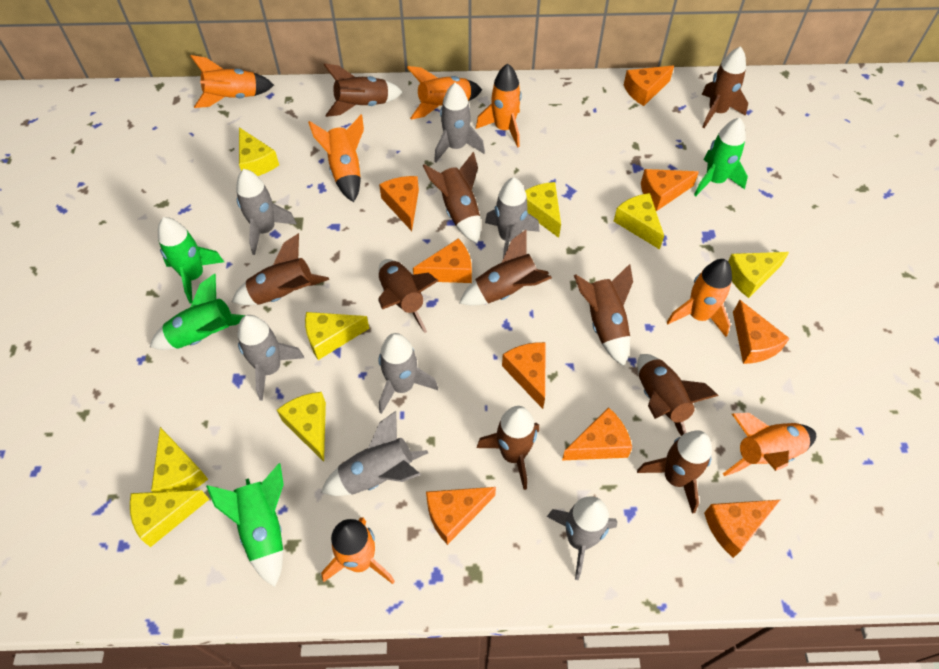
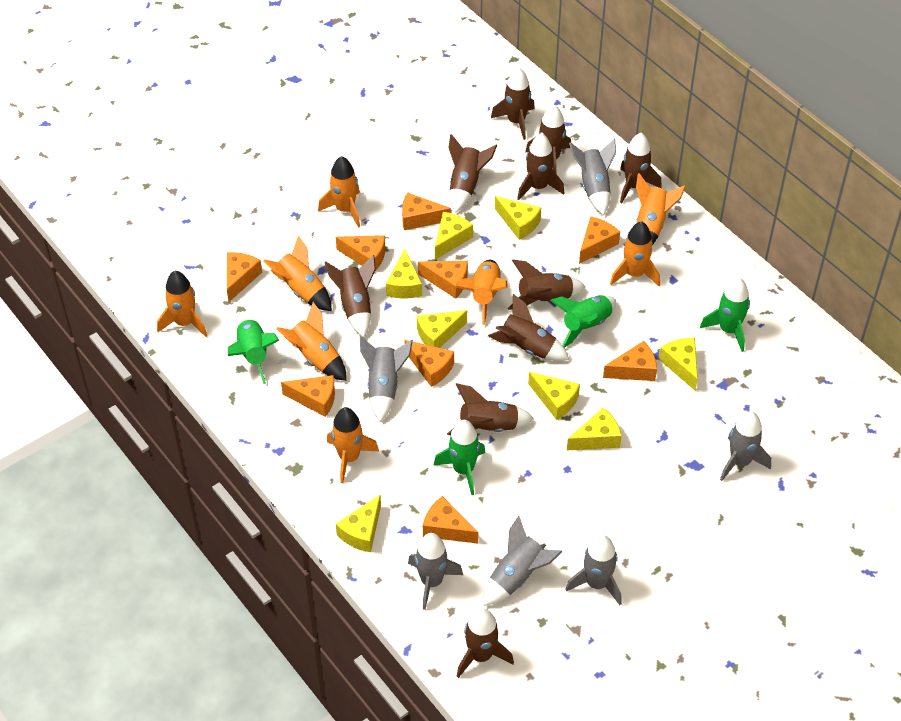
grey rocket: 7 -> 6
orange rocket: 7 -> 8

